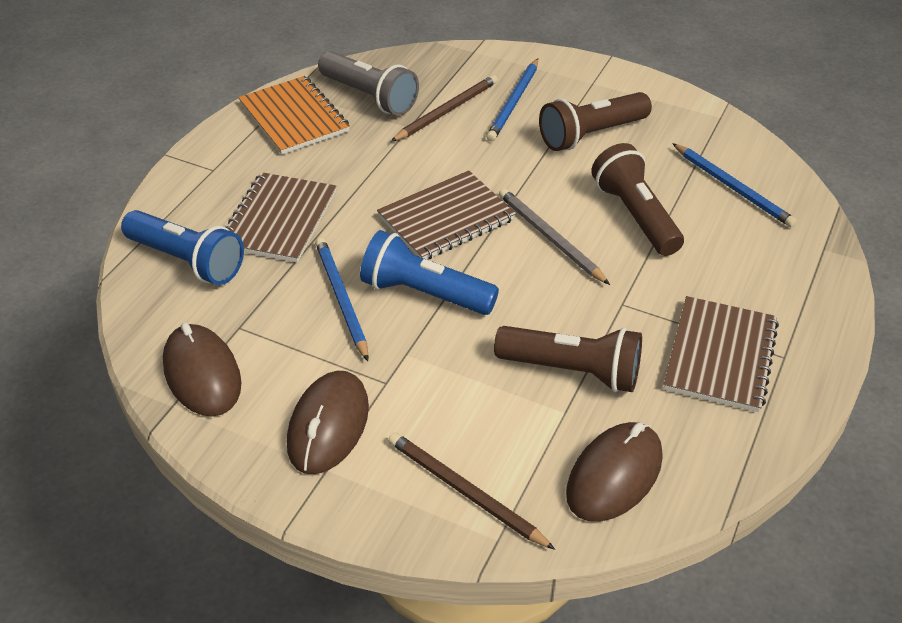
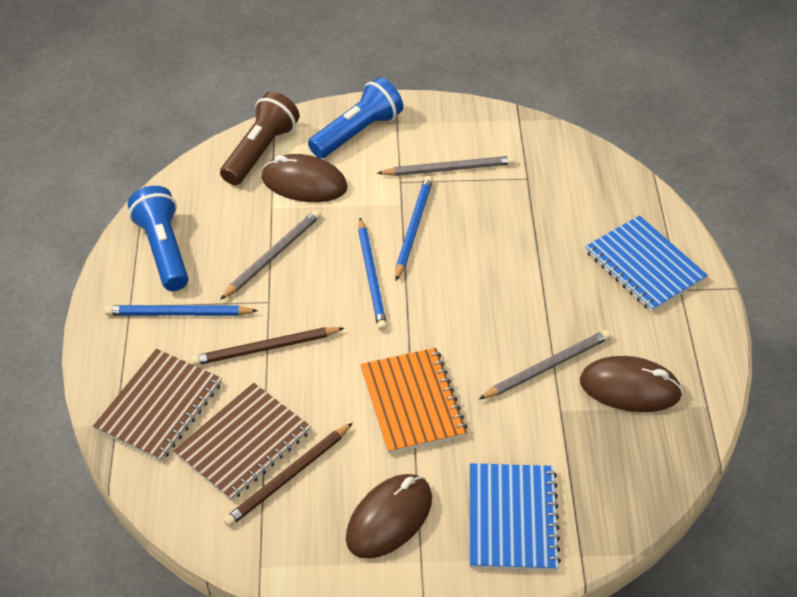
blue notebook: 0 -> 2
brown flashlight: 3 -> 1
brown notebook: 3 -> 2
grey flashlight: 1 -> 0
grey pencil: 1 -> 3

